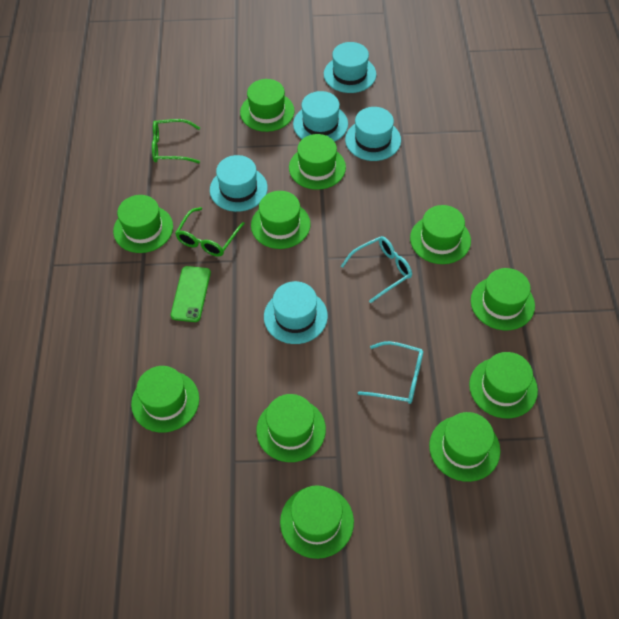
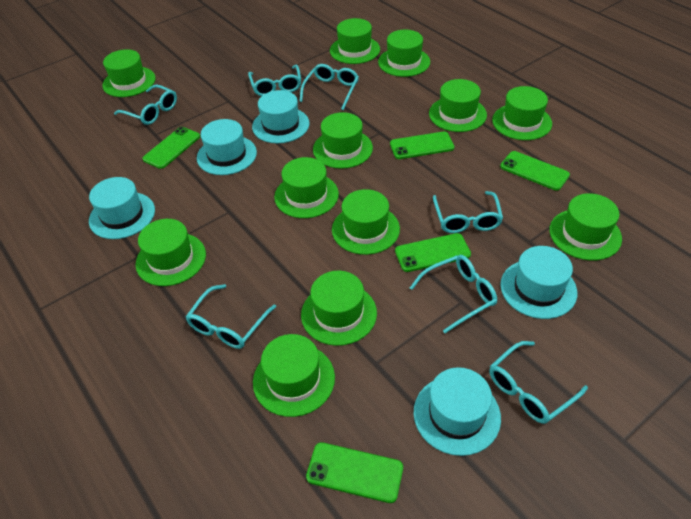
green glasses: 2 -> 0
green hat: 11 -> 12
green phone: 1 -> 5
turquoise glasses: 2 -> 7

